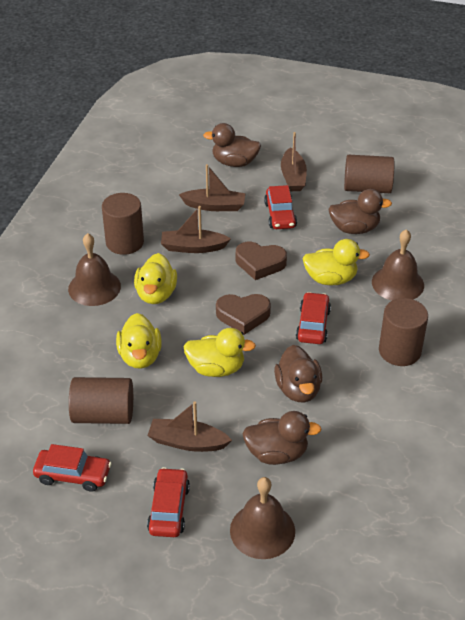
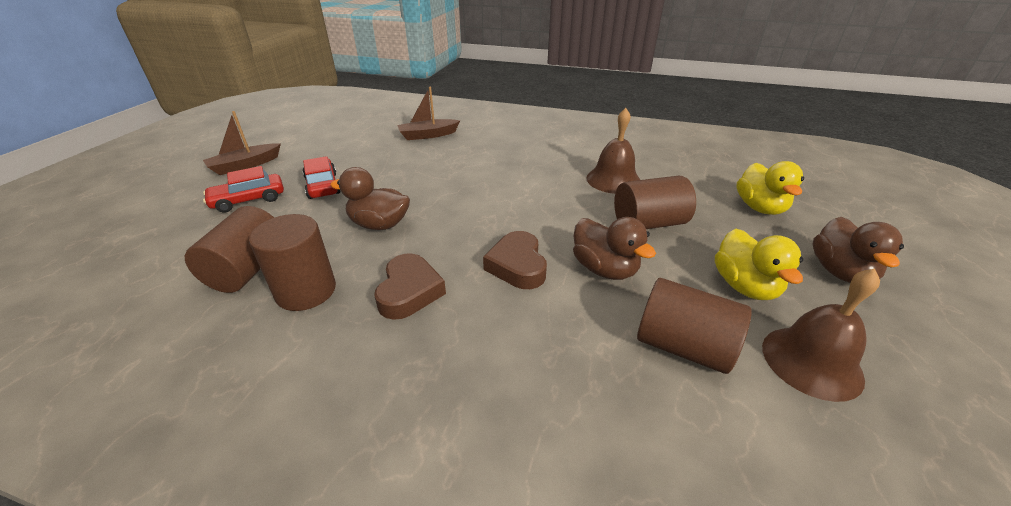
brown bell: 3 -> 2
brown boat: 4 -> 2
brown duck: 4 -> 3
red car: 4 -> 2
yellow duck: 4 -> 2

